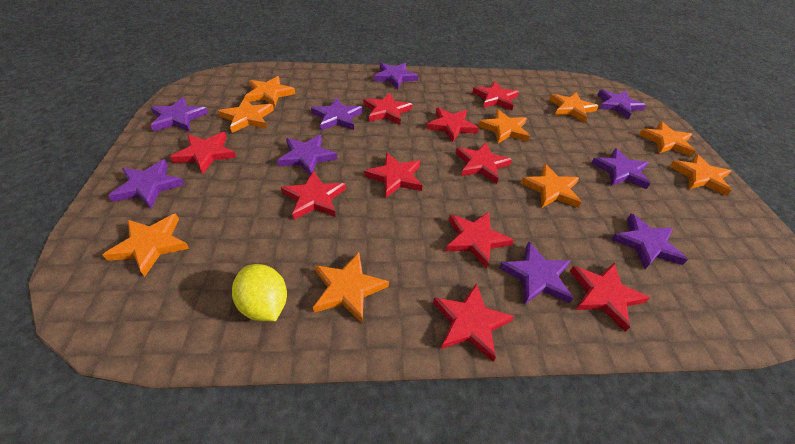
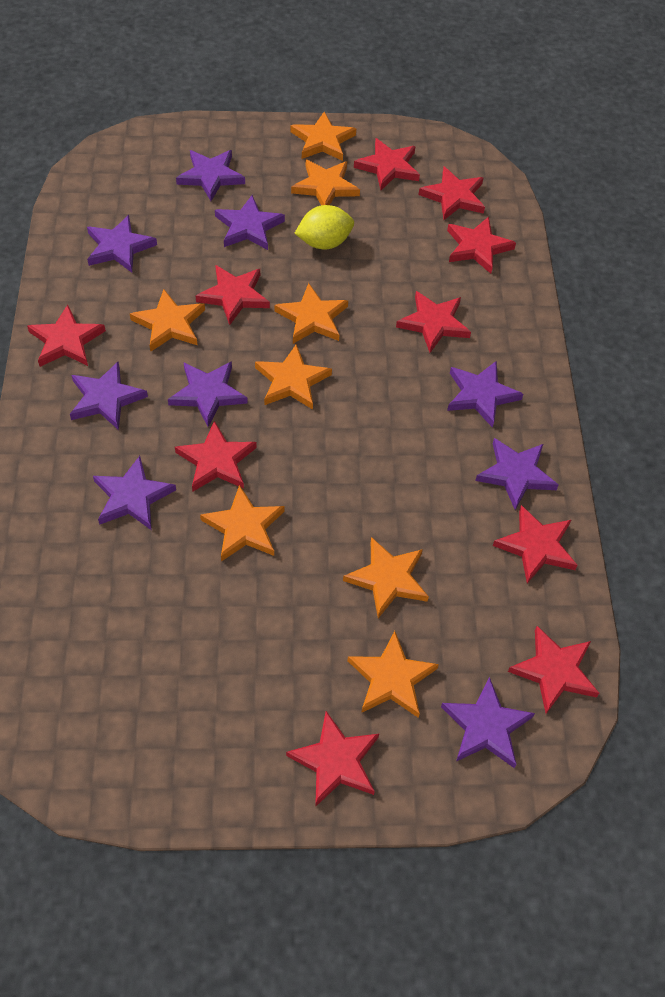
orange star: 9 -> 8

